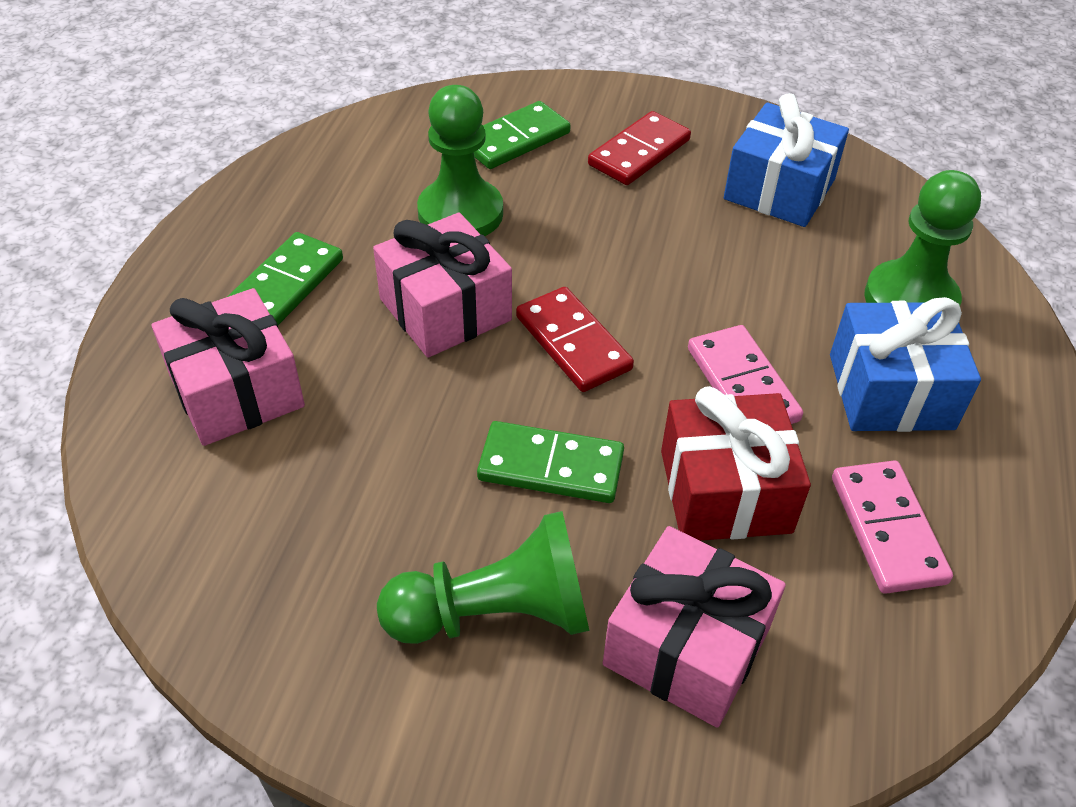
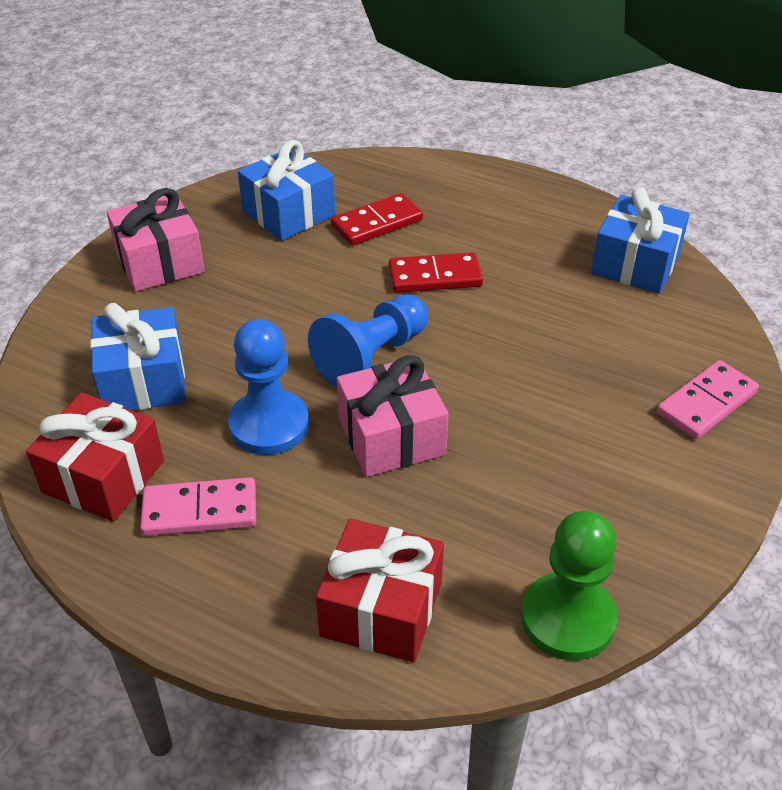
blue gift: 2 -> 3
blue pawn: 0 -> 2
green domino: 3 -> 0
green pawn: 3 -> 1
pink gift: 3 -> 2
red gift: 1 -> 2

